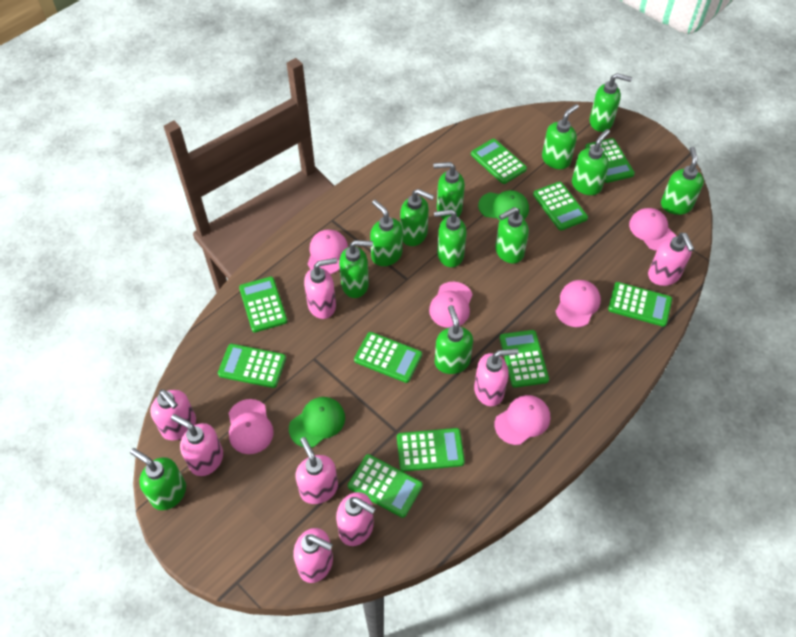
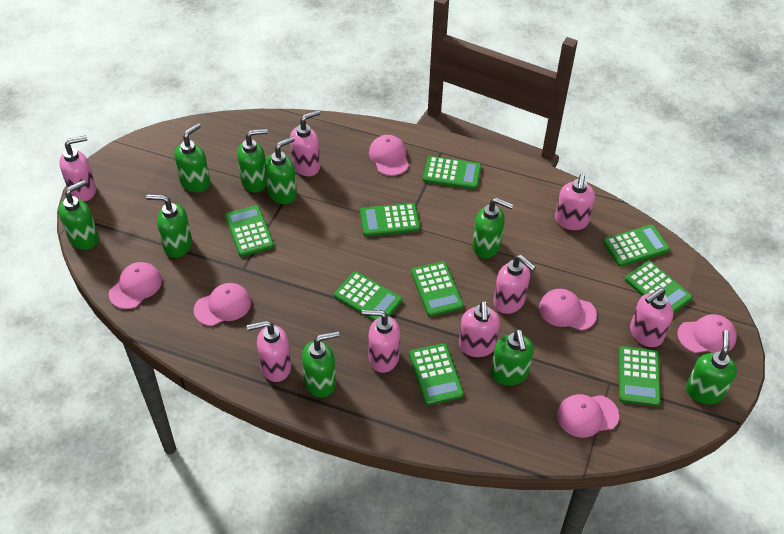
green calculator: 10 -> 9
green cap: 2 -> 0
green soap dispenser: 12 -> 9

